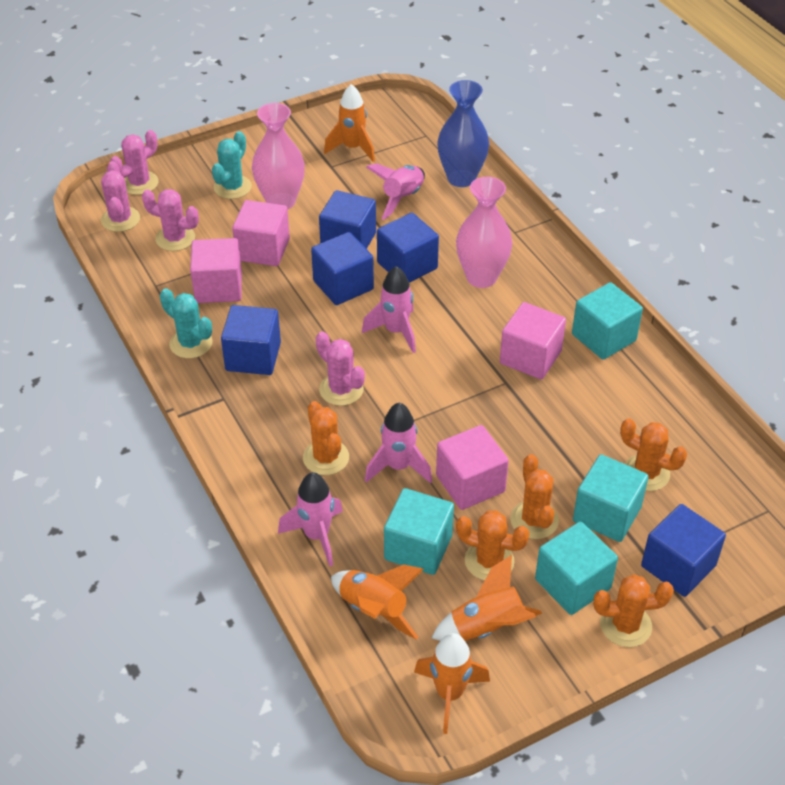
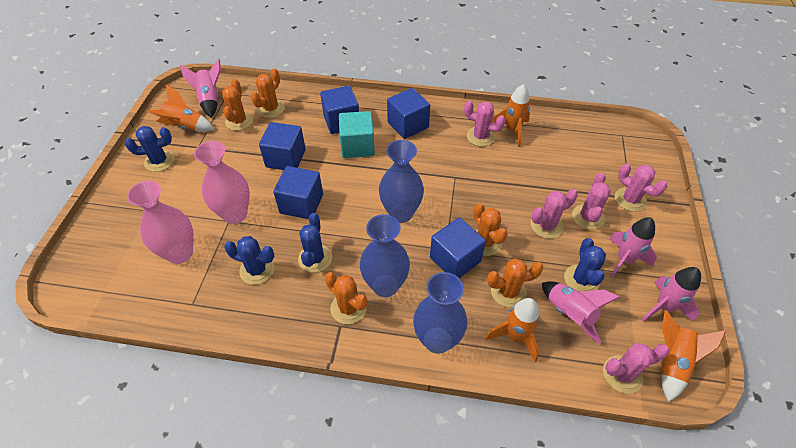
blue cactus: 0 -> 4
blue vase: 1 -> 3
pink cactus: 4 -> 5
pink cube: 4 -> 0
turquoise cactus: 2 -> 0
turquoise cube: 4 -> 1

